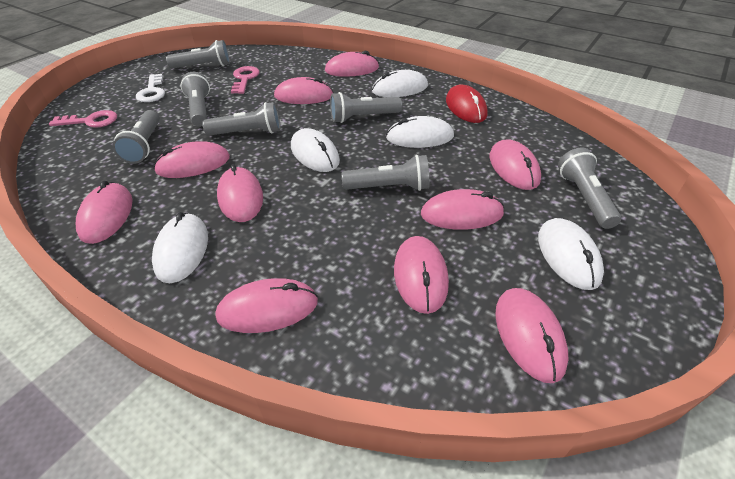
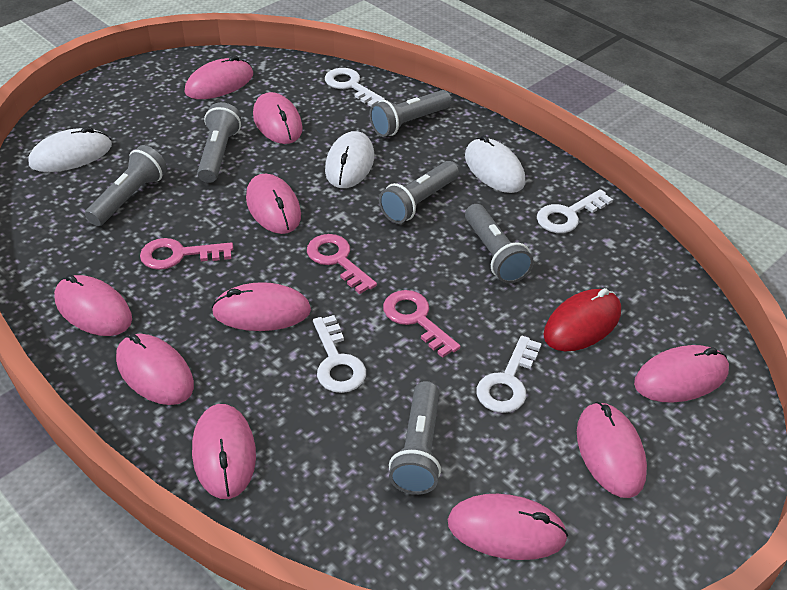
grey flashlight: 7 -> 6
pink key: 2 -> 3
white key: 1 -> 4
white mouse: 5 -> 3

